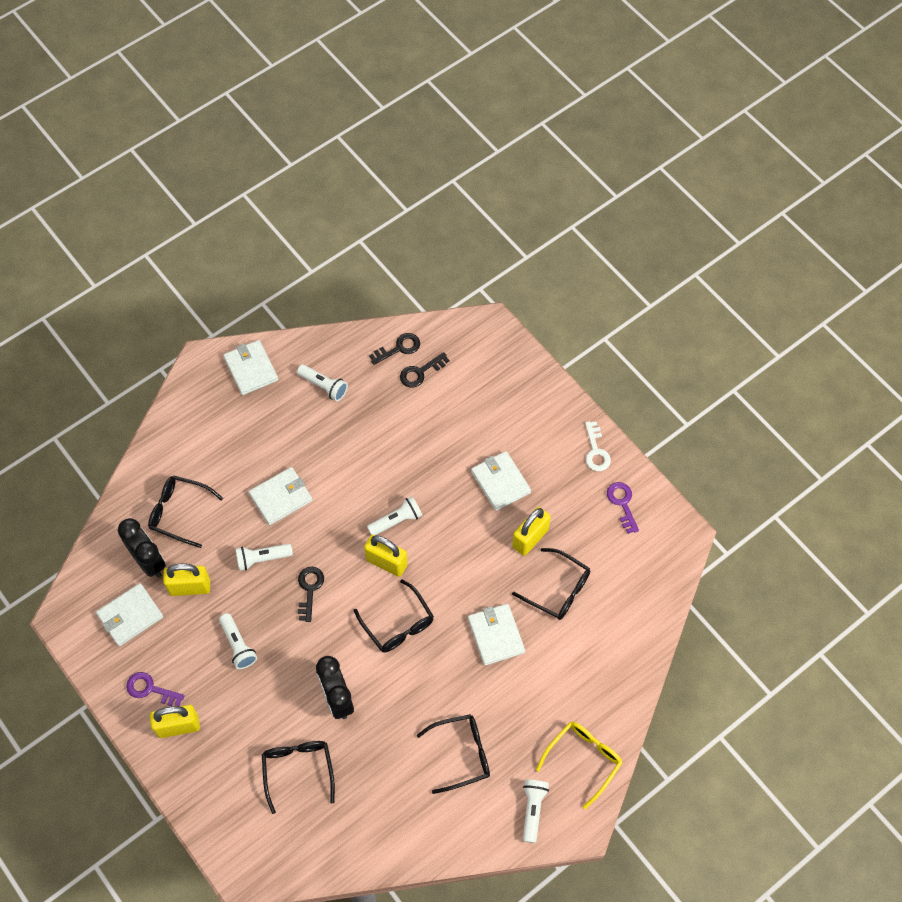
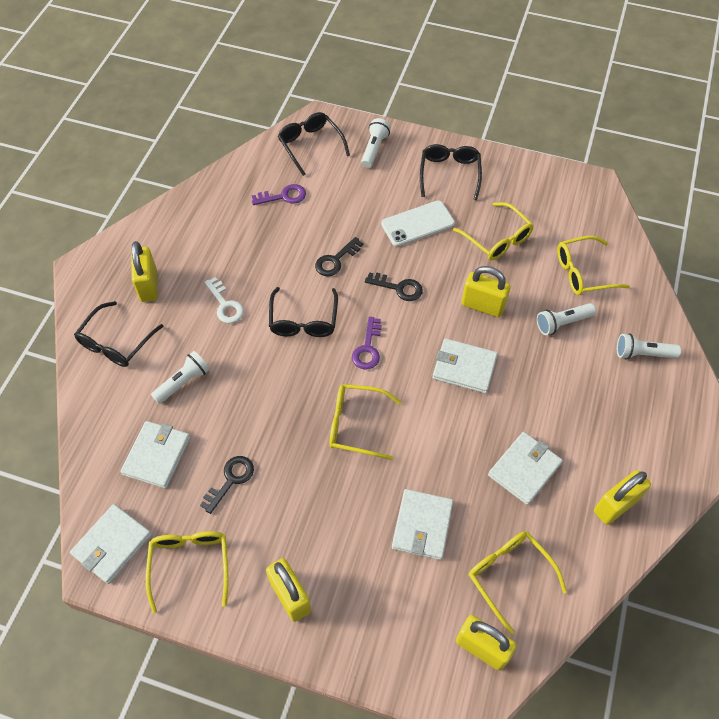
black clock: 2 -> 0
black glasses: 5 -> 4
white flashlight: 5 -> 4
white phone: 0 -> 1
yellow glasses: 1 -> 5
yellow padlock: 4 -> 5

